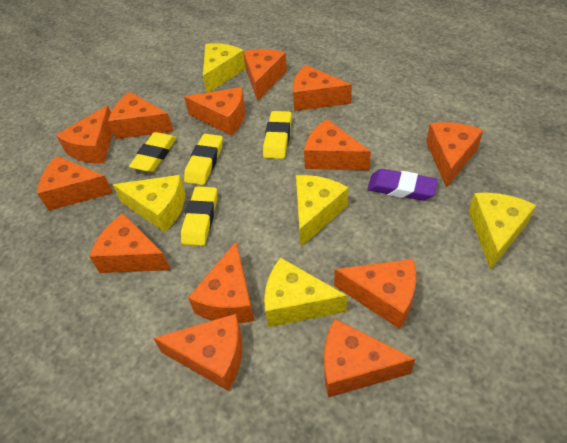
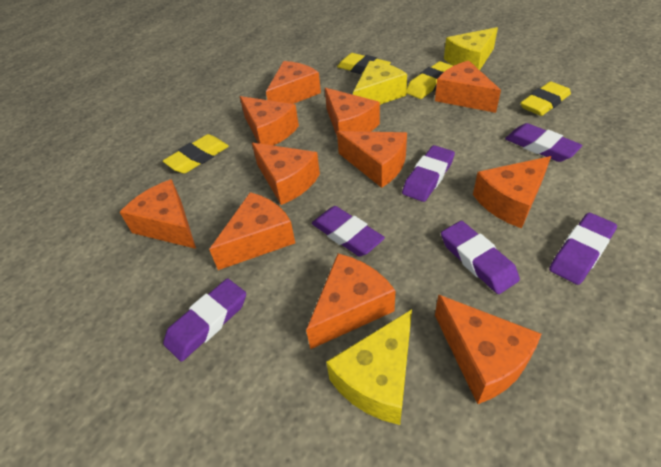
orange cheese: 13 -> 11
purple eraser: 1 -> 6
yellow cheese: 5 -> 3

